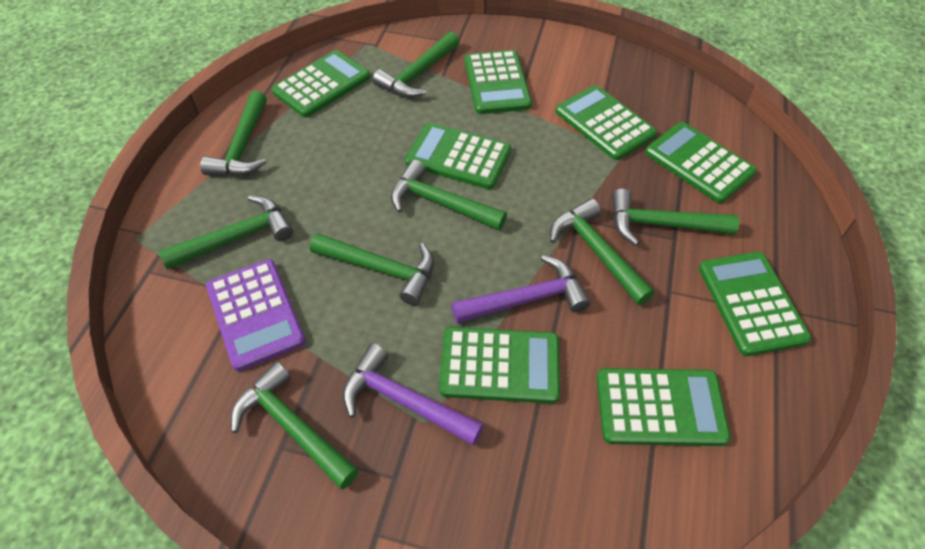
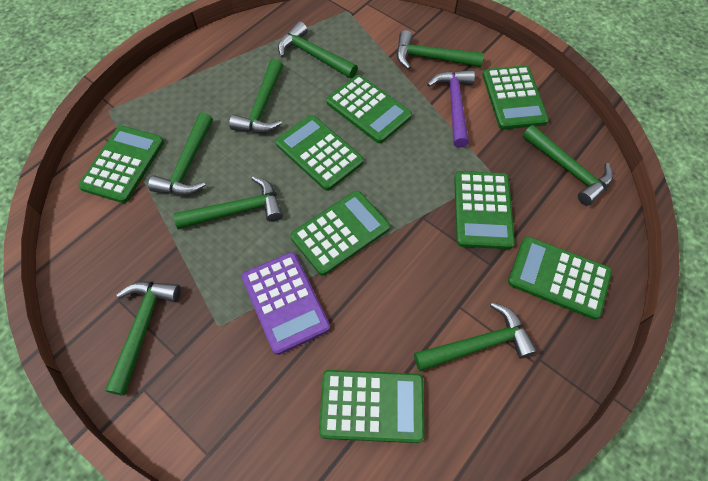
purple hammer: 2 -> 1

